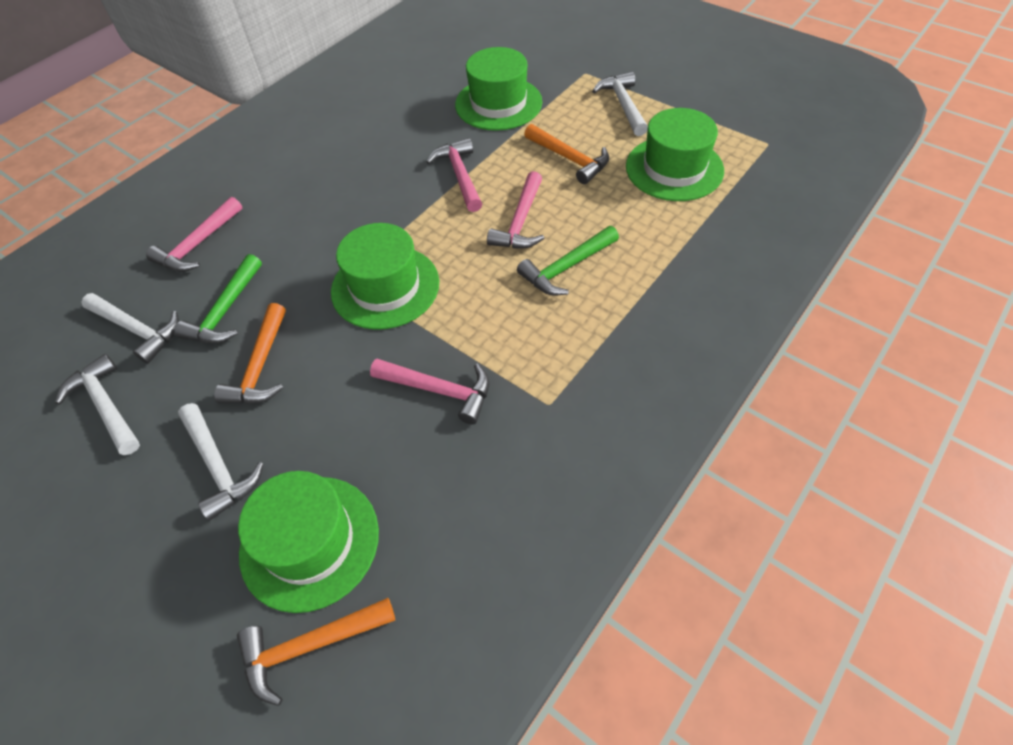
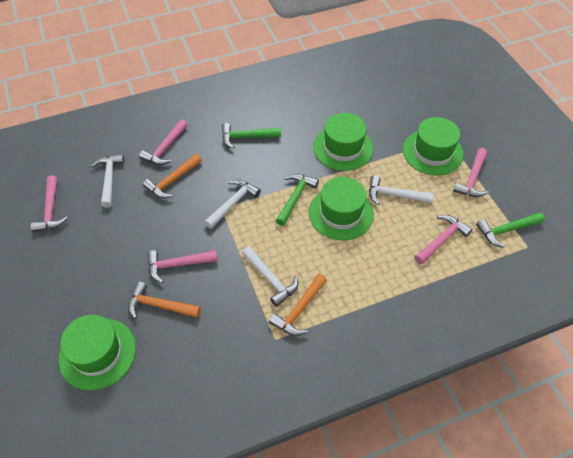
green hammer: 2 -> 3
pink hammer: 4 -> 5

